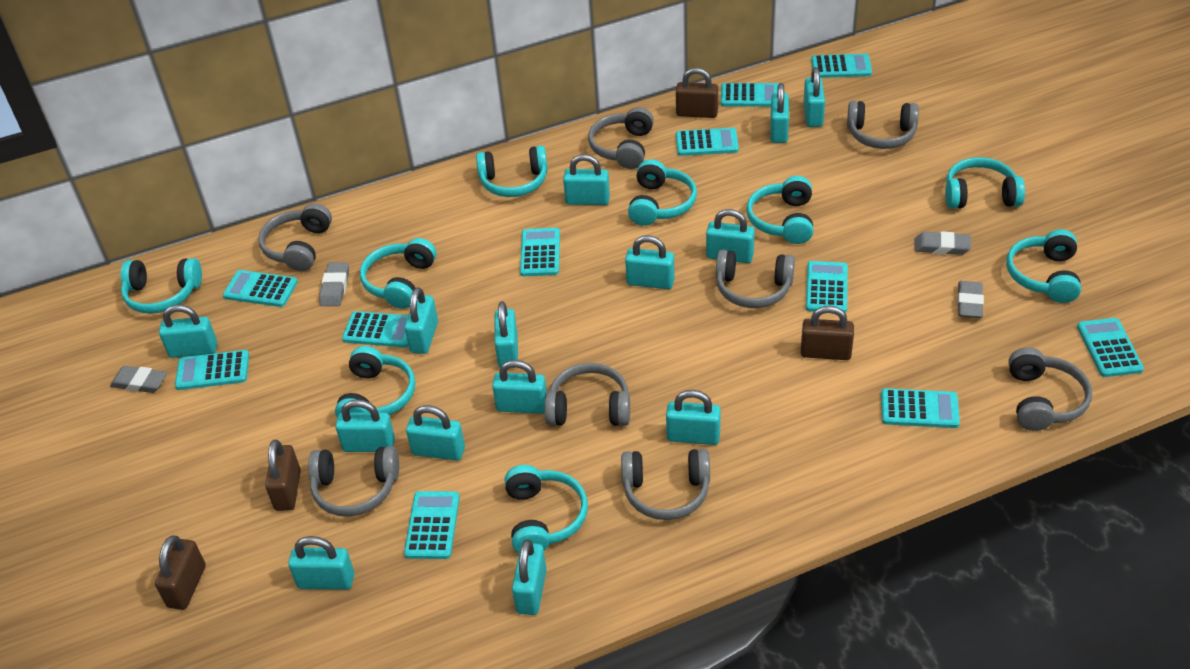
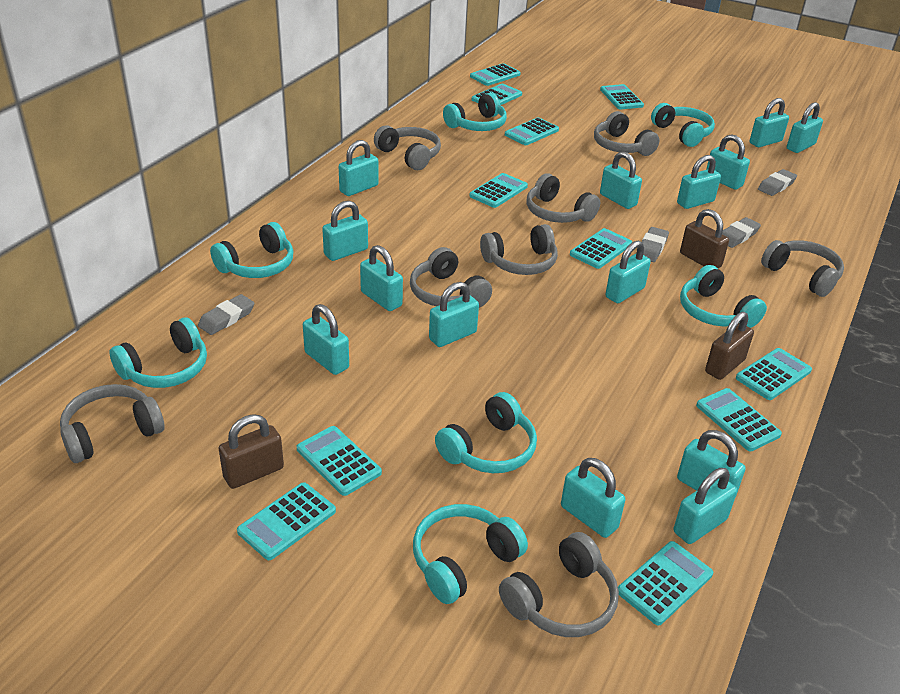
brown padlock: 4 -> 3
turquoise headphones: 9 -> 7

